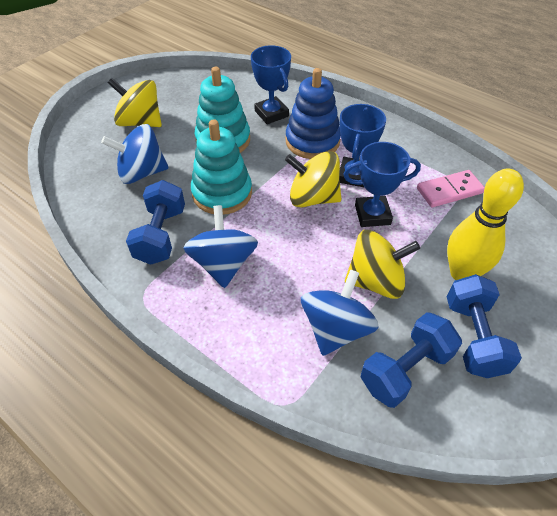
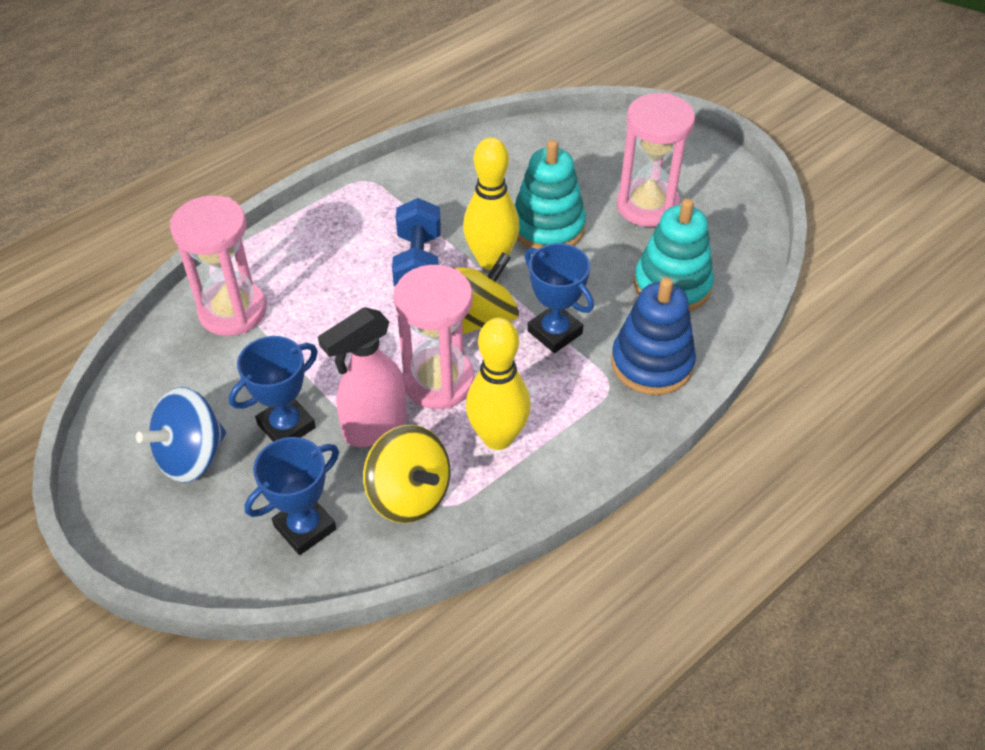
blue dumbbell: 3 -> 1
blue spinning top: 3 -> 1
pink domino: 1 -> 0
pink hourglass: 0 -> 3
pink spray bottle: 0 -> 1
yellow bowling pin: 1 -> 2
yellow spinning top: 3 -> 2

